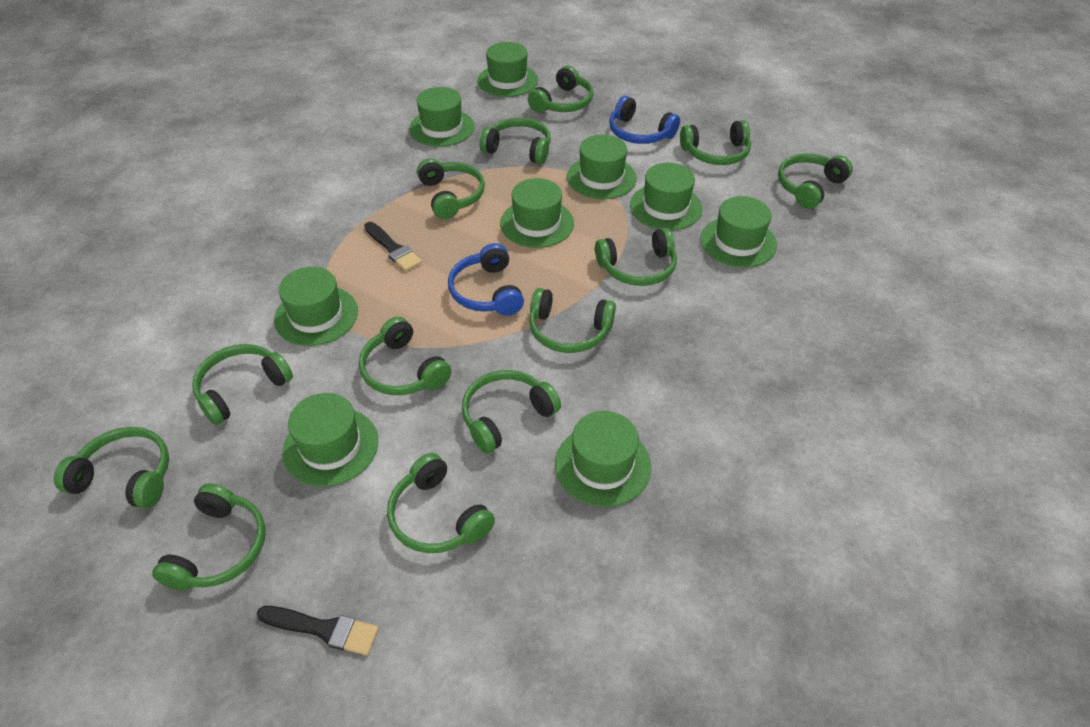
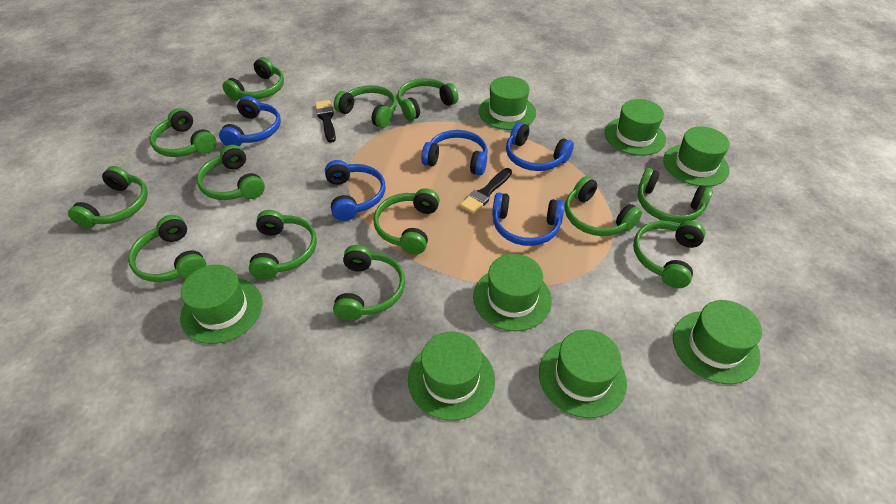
blue headphones: 2 -> 5
green hat: 9 -> 8

